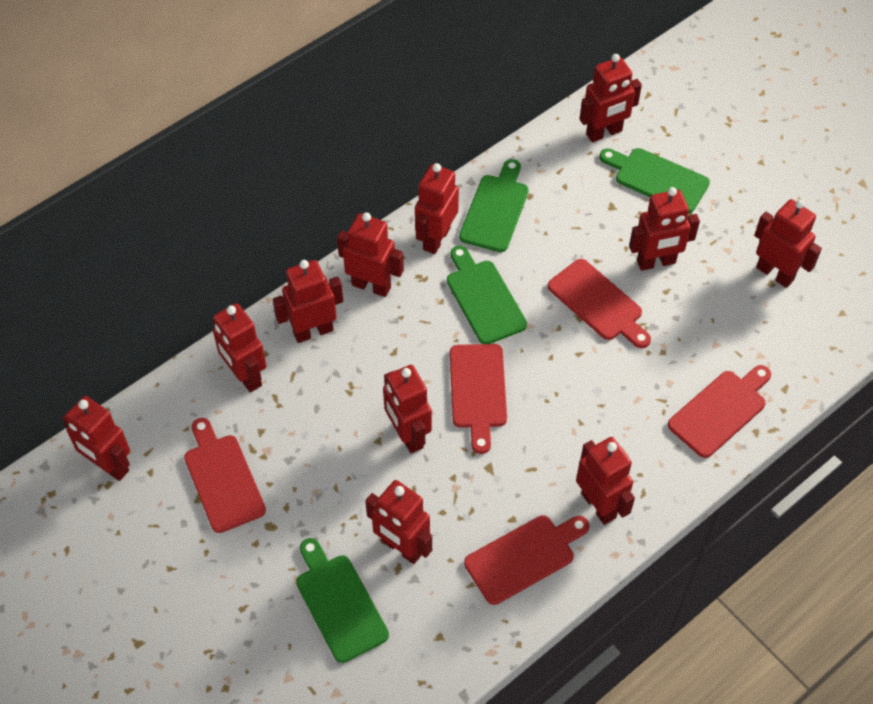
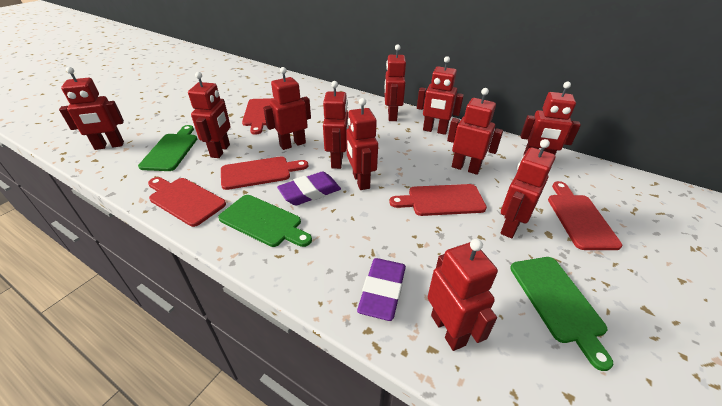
green cutting board: 4 -> 3
purple eraser: 0 -> 2

